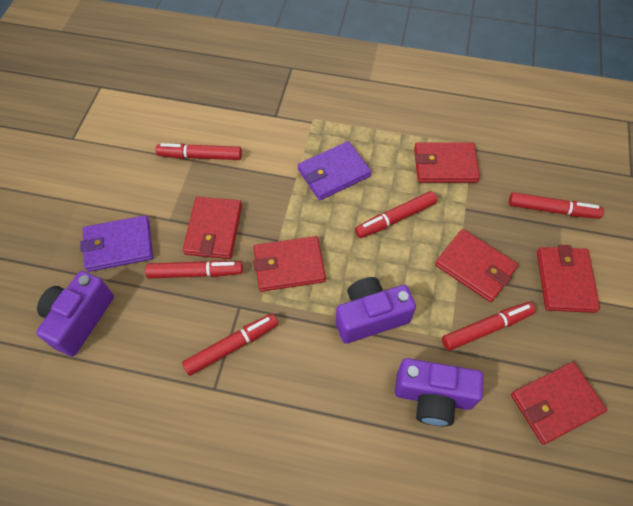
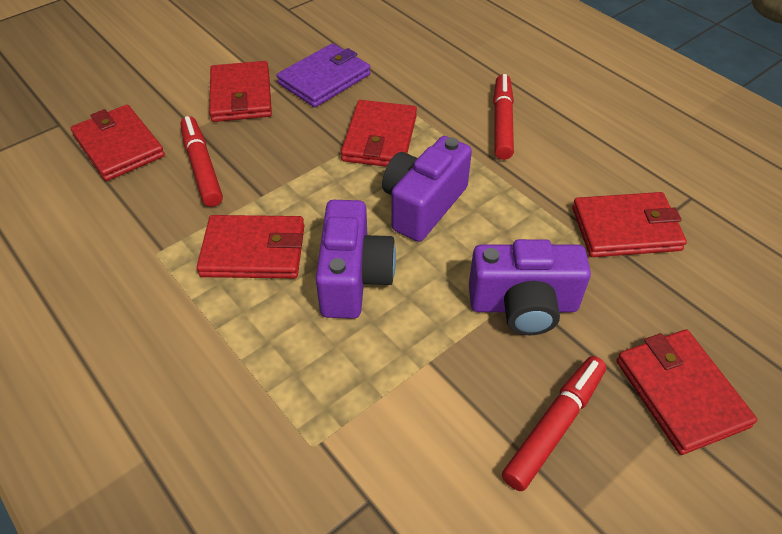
purple wallet: 2 -> 1
red marker: 6 -> 3

